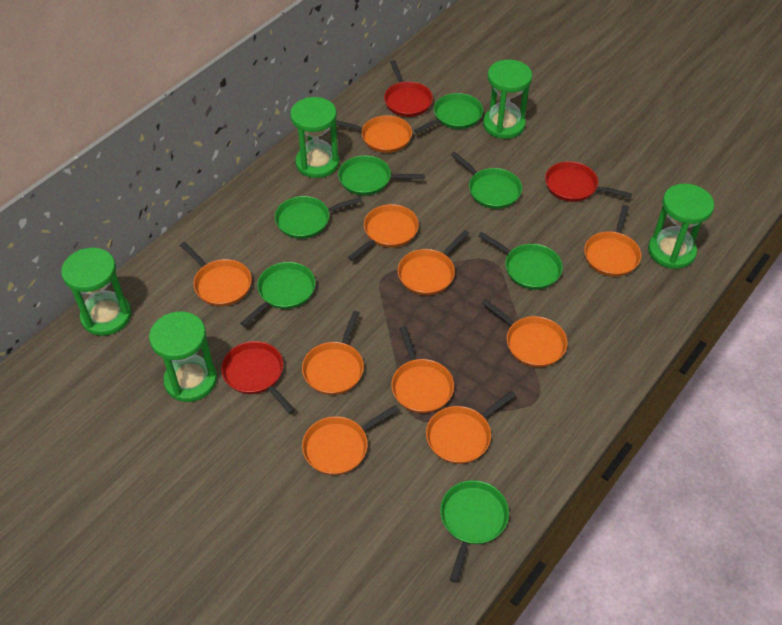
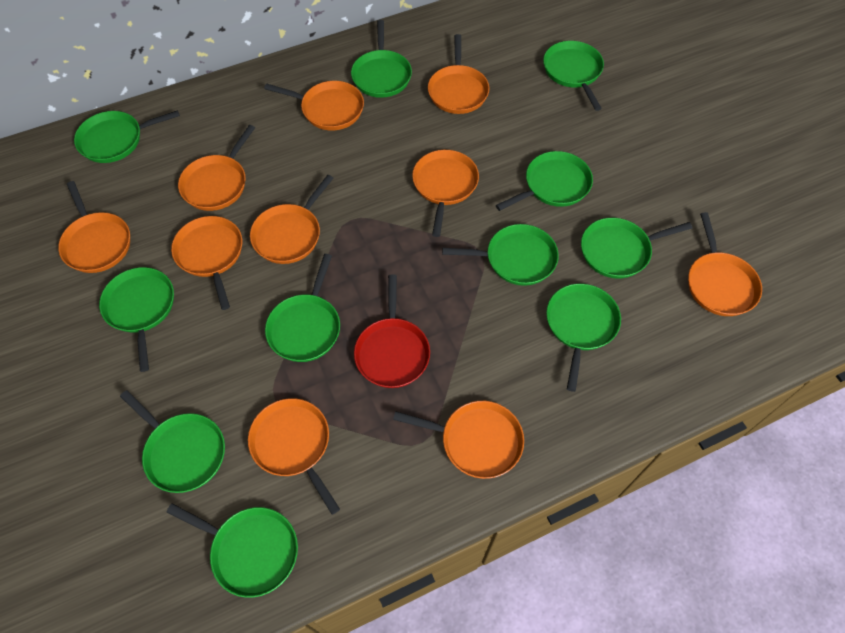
green hourglass: 5 -> 0
green pan: 7 -> 11
red pan: 3 -> 1

